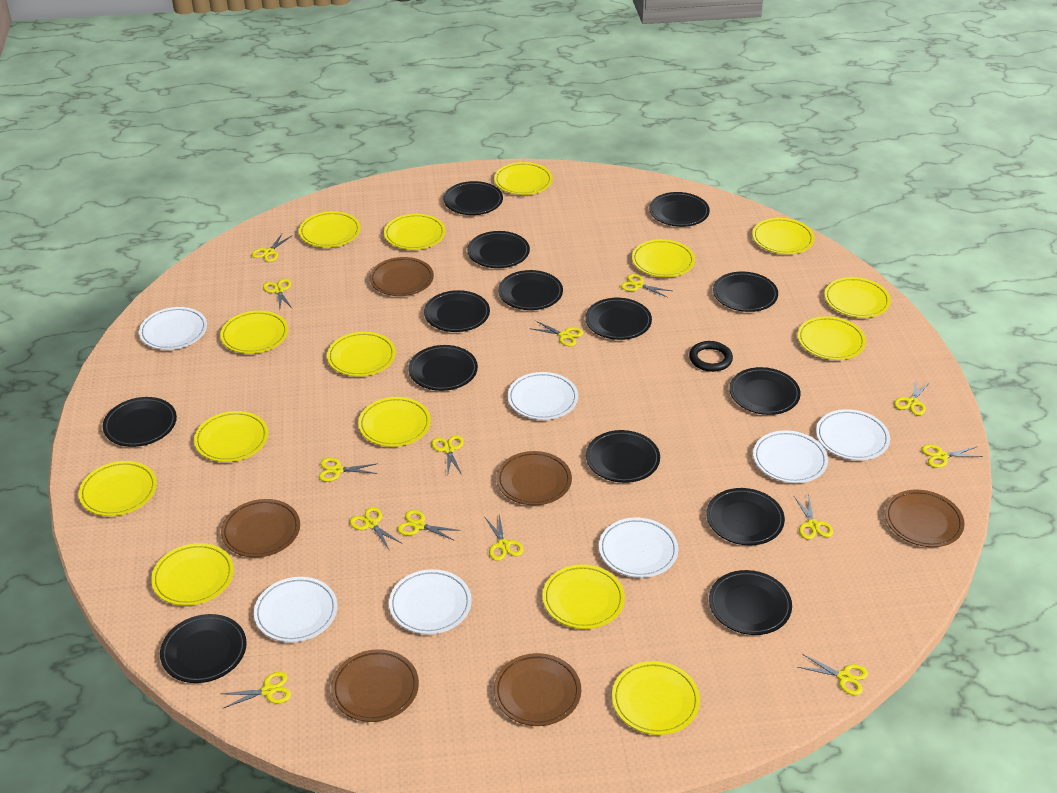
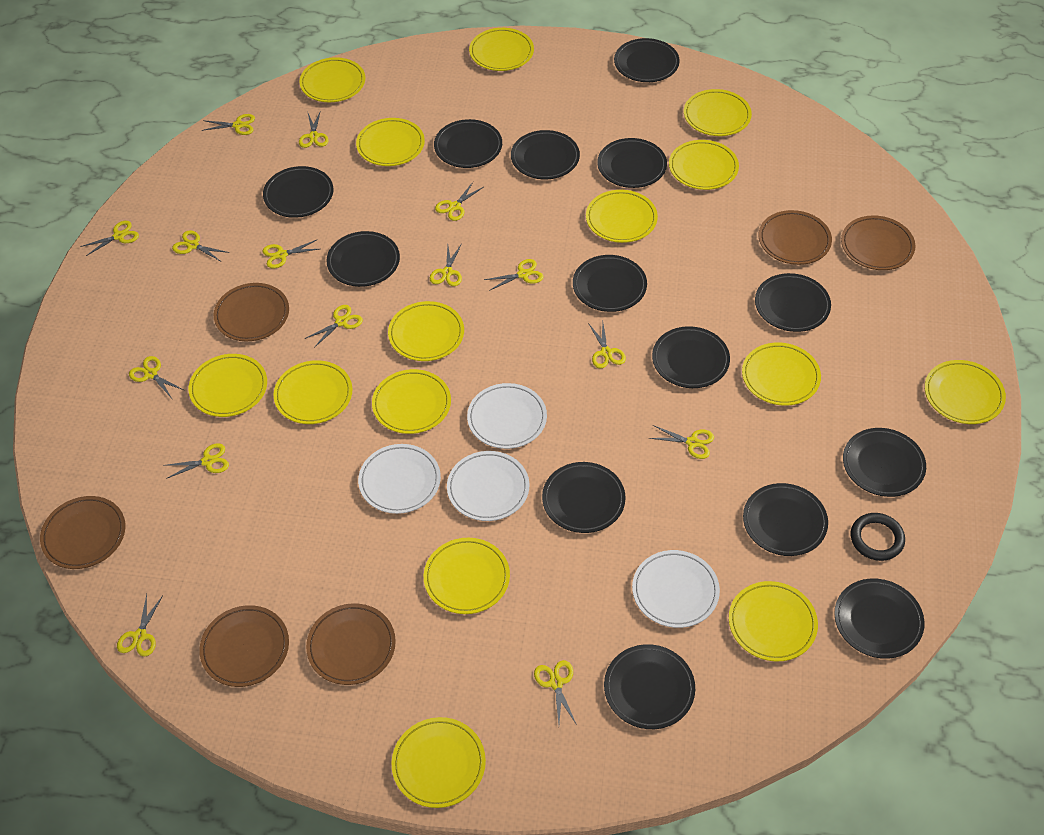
white plate: 7 -> 4
yellow scissors: 14 -> 15

